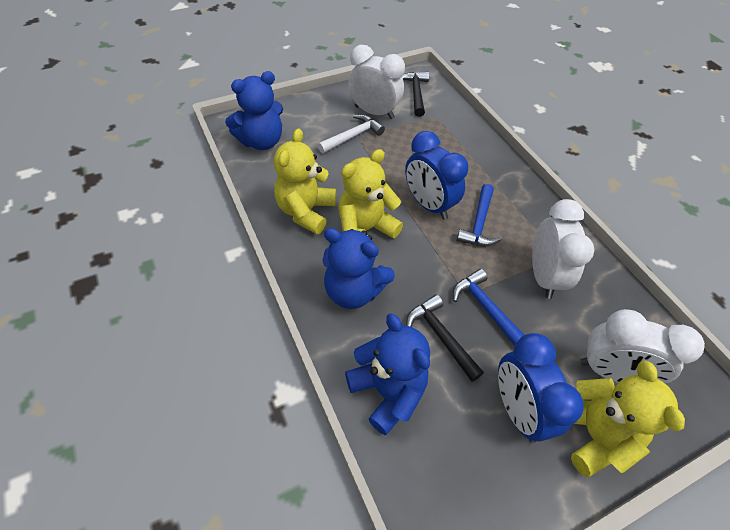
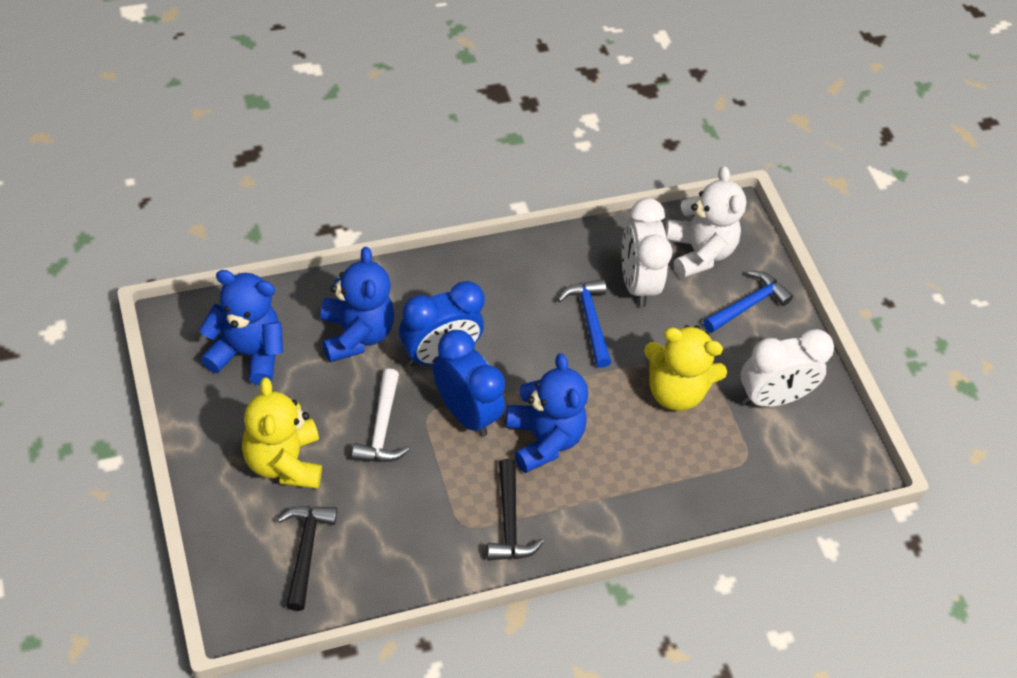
white clock: 3 -> 2
white teddy bear: 0 -> 1
yellow teddy bear: 3 -> 2

